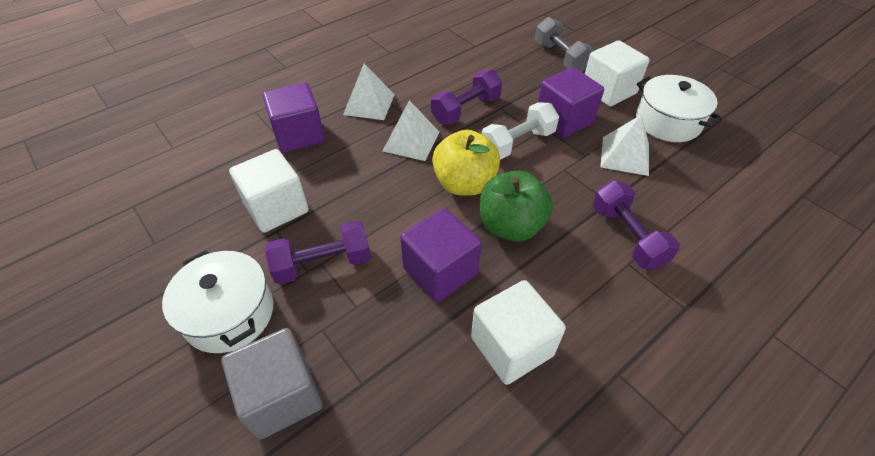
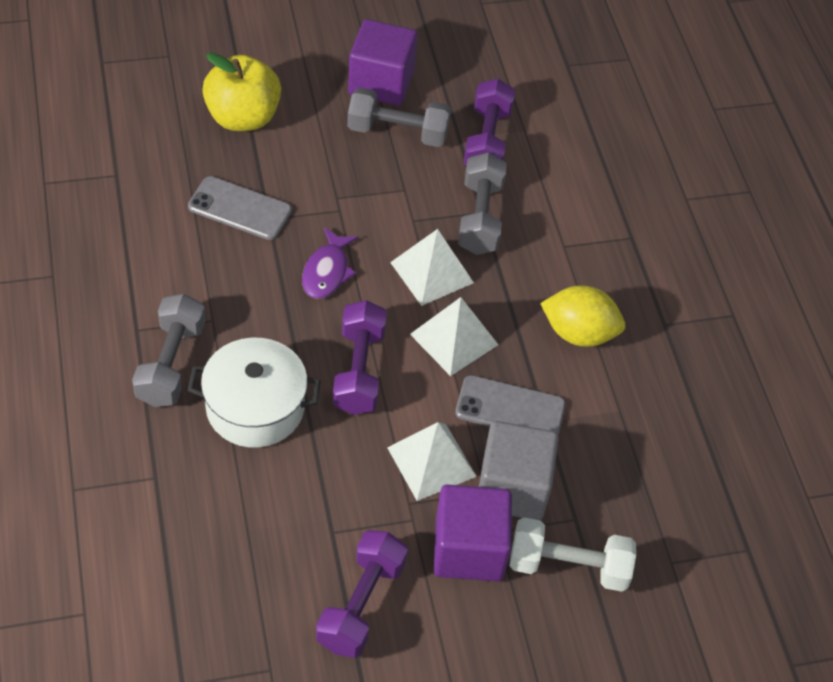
green apple: 1 -> 0
grey dumbbell: 1 -> 3
grey phone: 0 -> 2
purple cube: 3 -> 2
purple fish: 0 -> 1
white cube: 3 -> 0
white pot: 2 -> 1
yellow lemon: 0 -> 1

